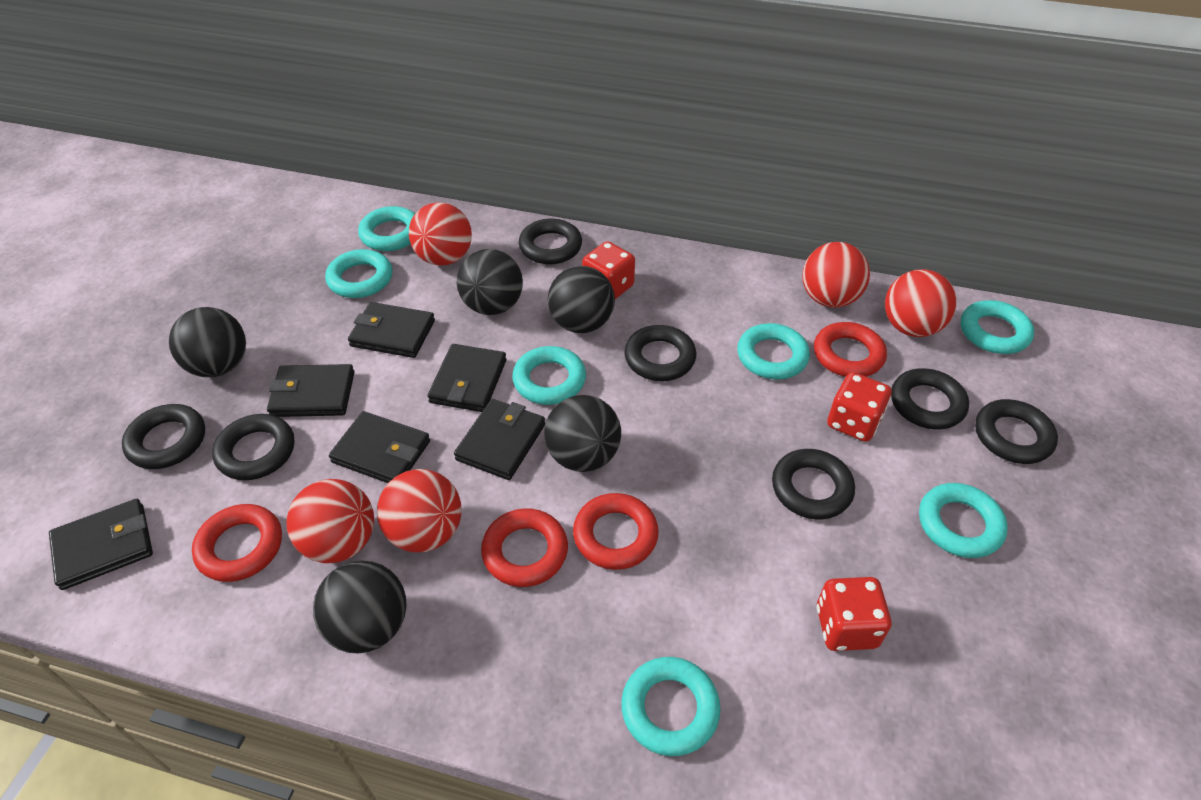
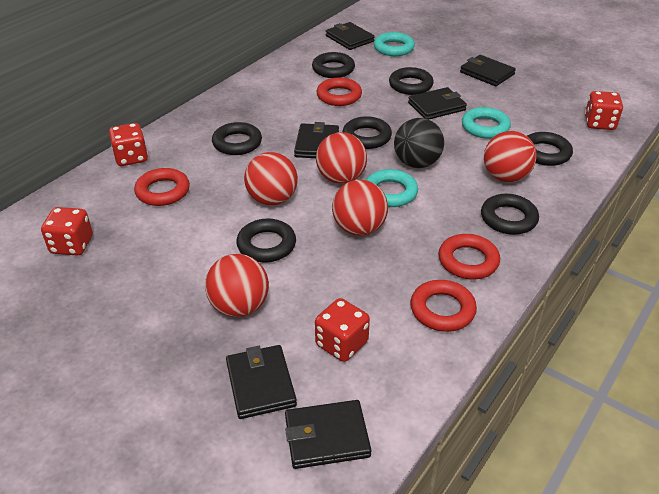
black ball: 5 -> 1
red dice: 3 -> 4
turquoise ring: 7 -> 3

